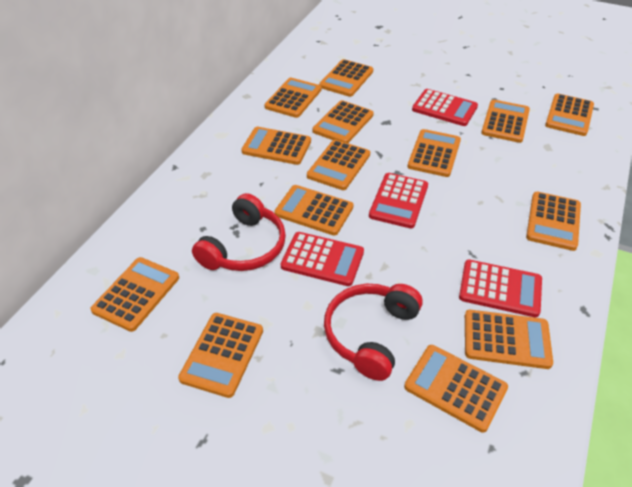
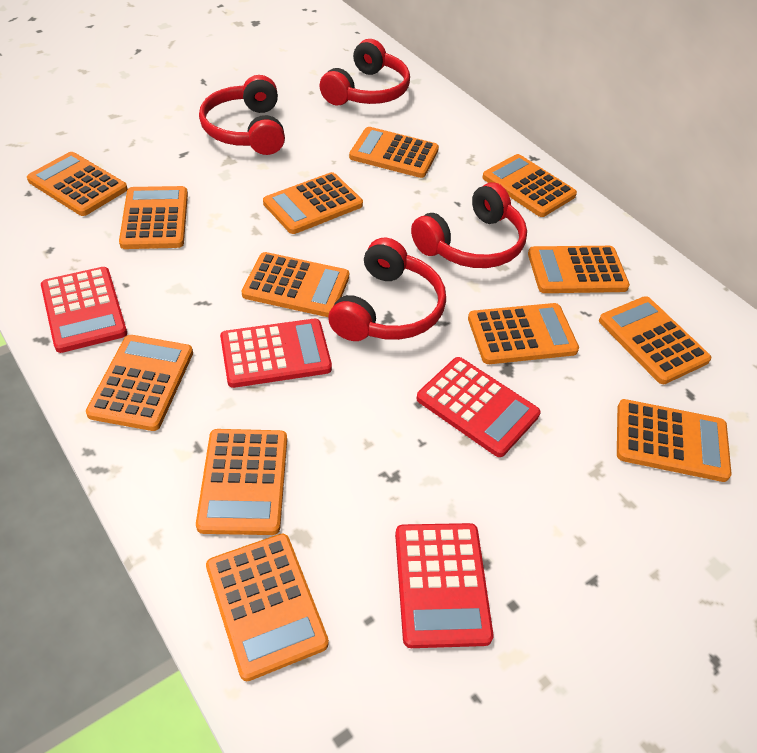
orange calculator: 14 -> 13
red headphones: 2 -> 4

